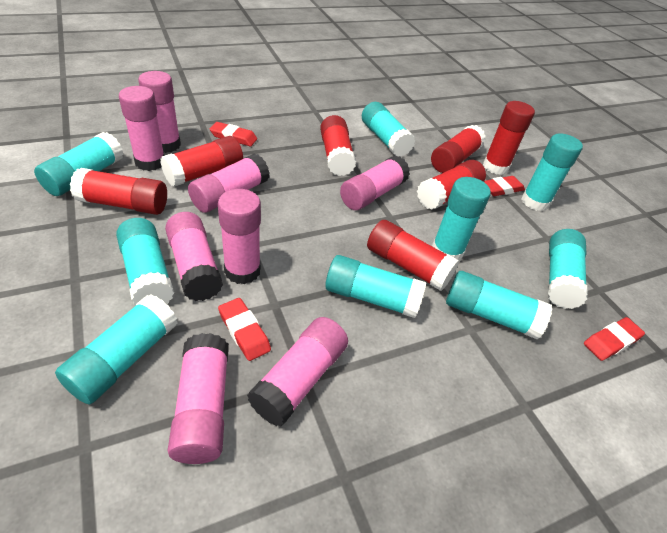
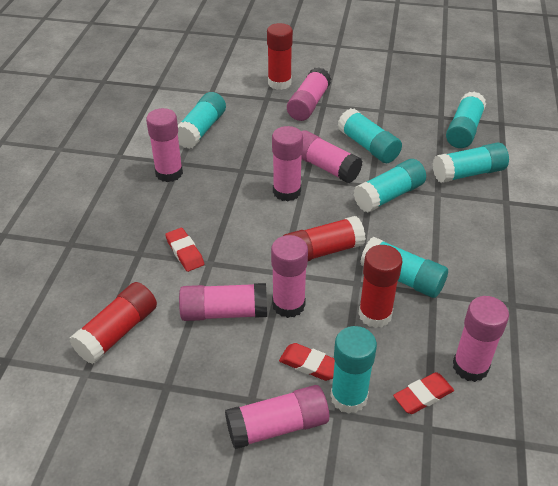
red eraser: 4 -> 3
red glue stick: 7 -> 4
turquoise glue stick: 9 -> 7

